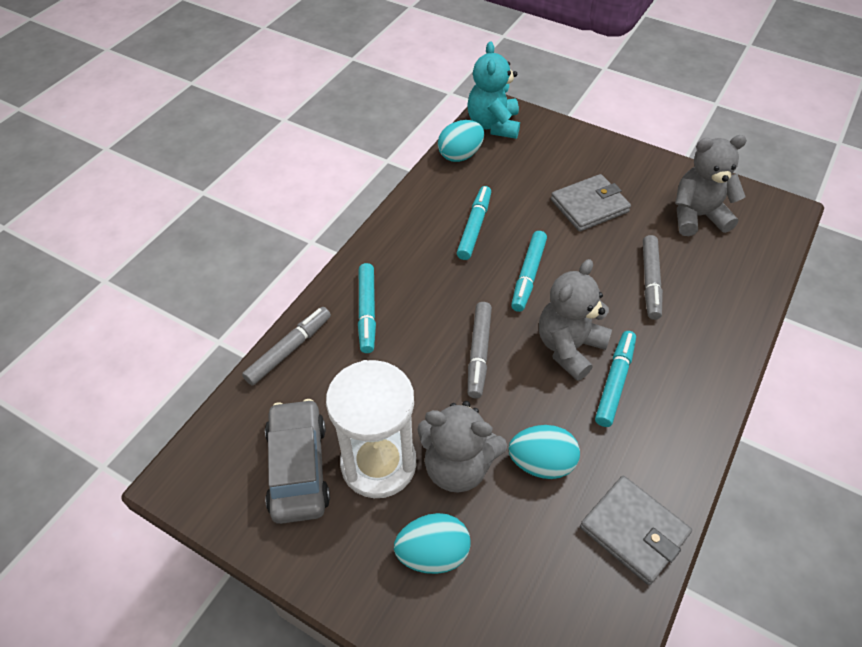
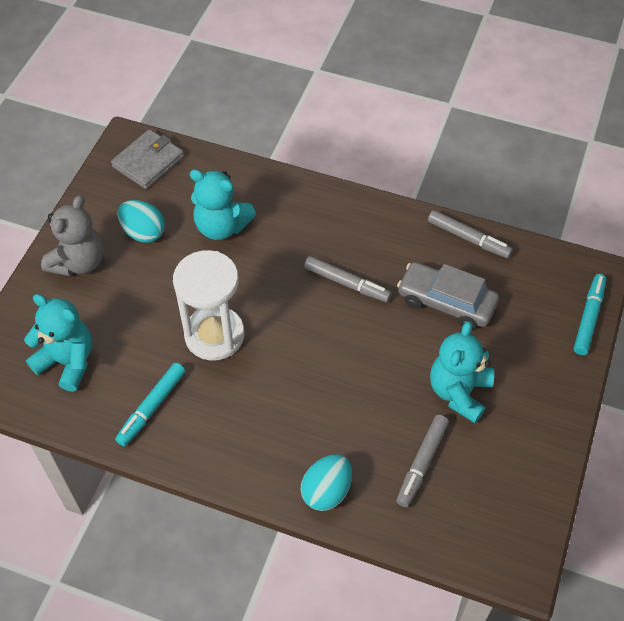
grey teddy bear: 3 -> 1
grey wallet: 2 -> 1
turquoise egg: 3 -> 2
turquoise marker: 4 -> 2
turquoise teddy bear: 1 -> 3

